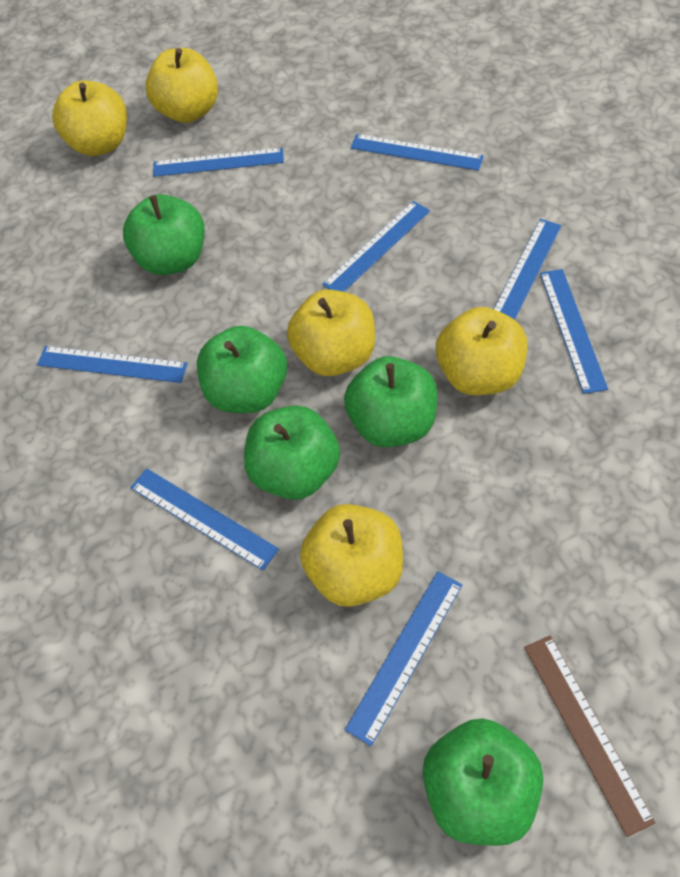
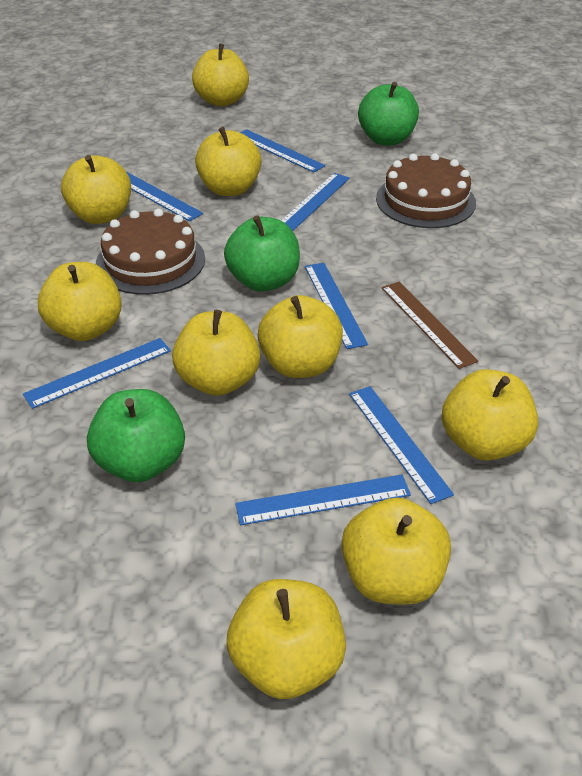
blue ruler: 8 -> 7
brown cake: 0 -> 2
green apple: 5 -> 3
yellow apple: 5 -> 9

